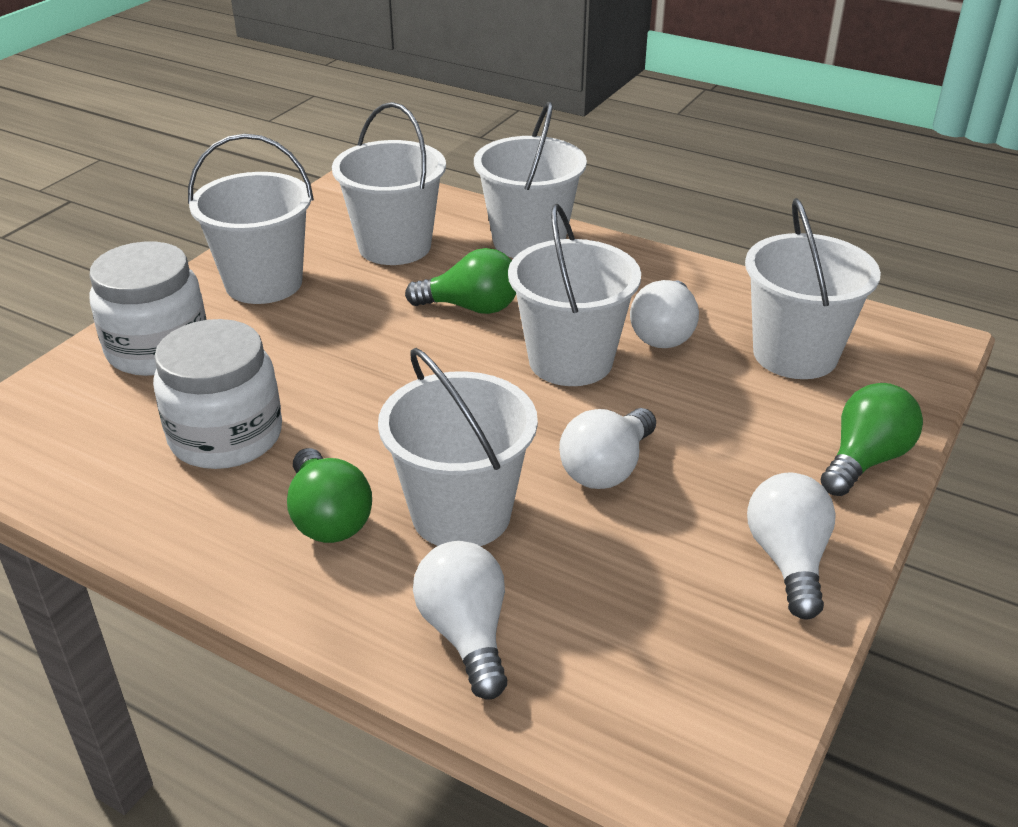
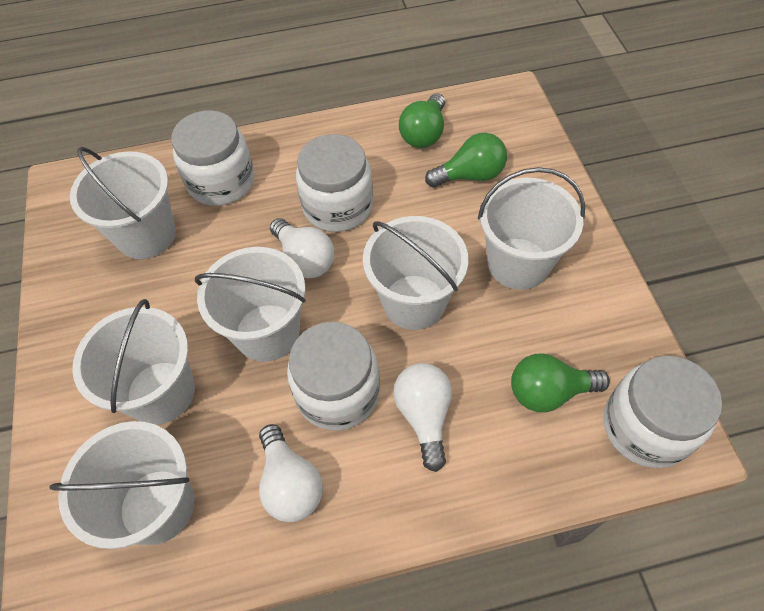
white jar: 2 -> 4
white light bulb: 4 -> 3

